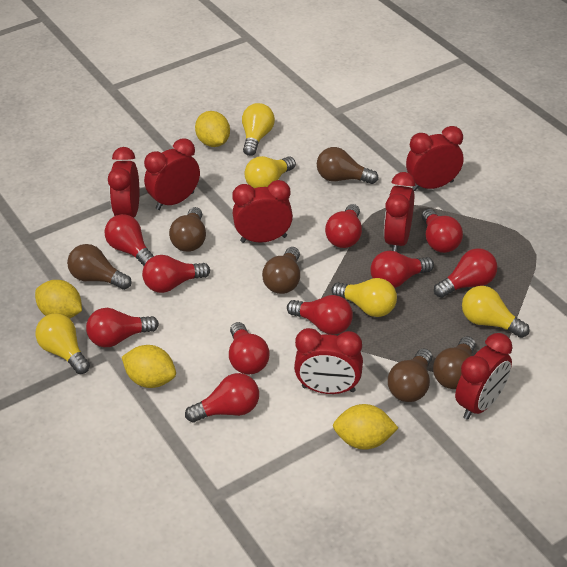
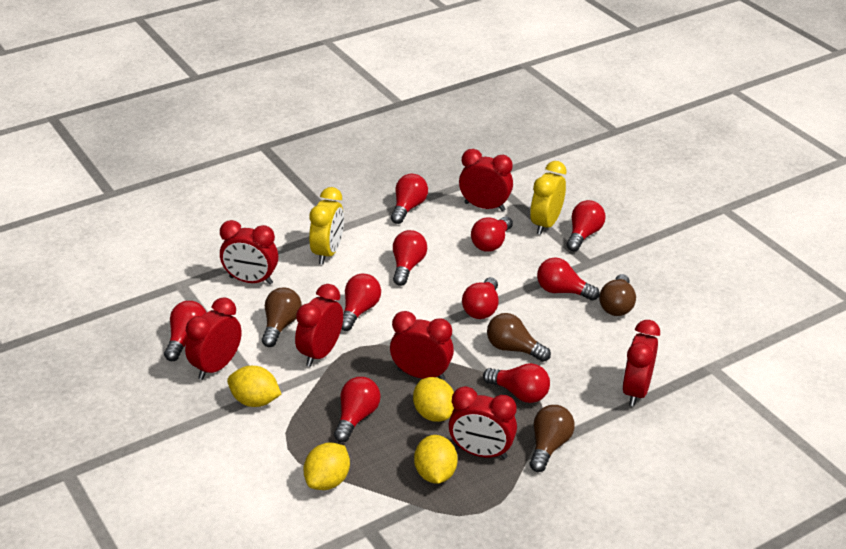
brown light bulb: 6 -> 4
yellow clock: 0 -> 2
yellow light bulb: 5 -> 0

